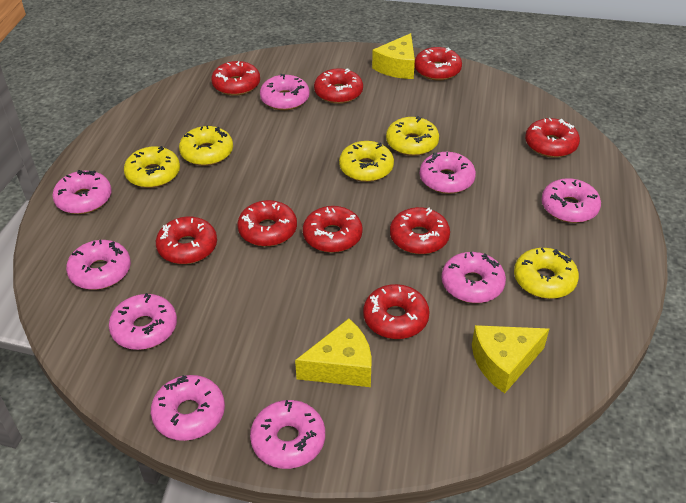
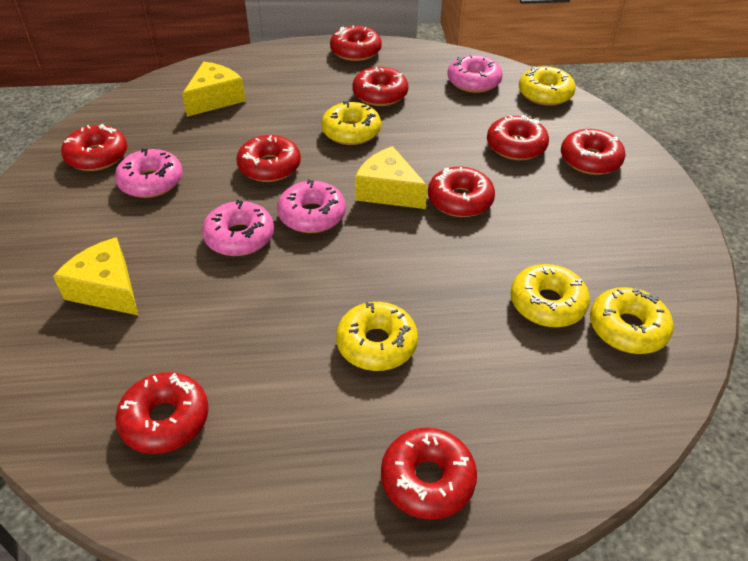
pink donut: 9 -> 4

